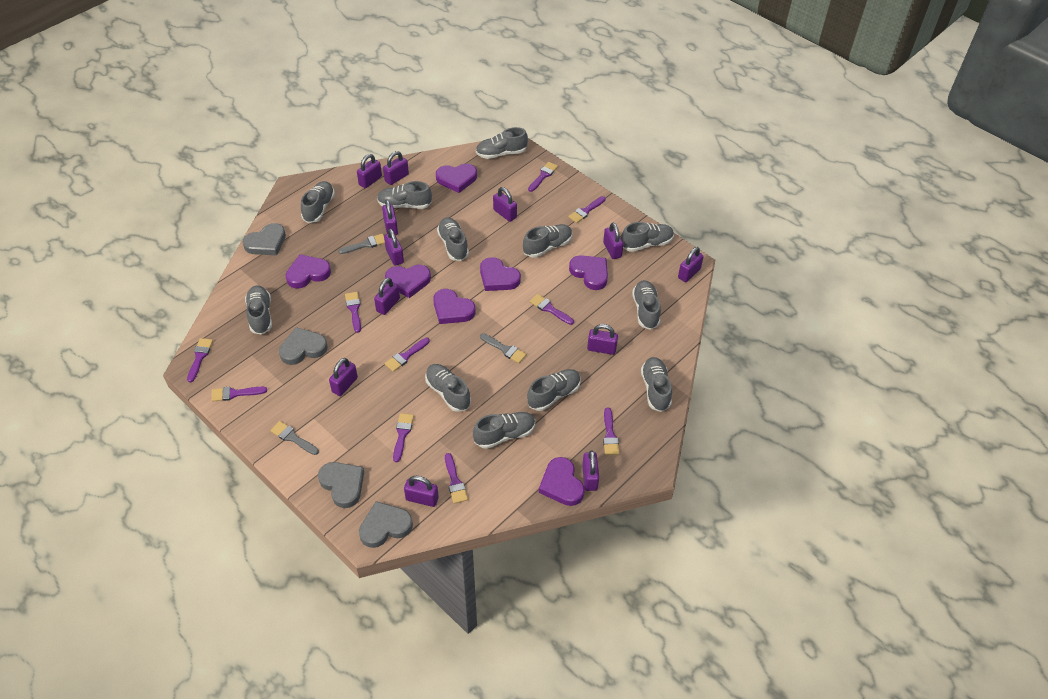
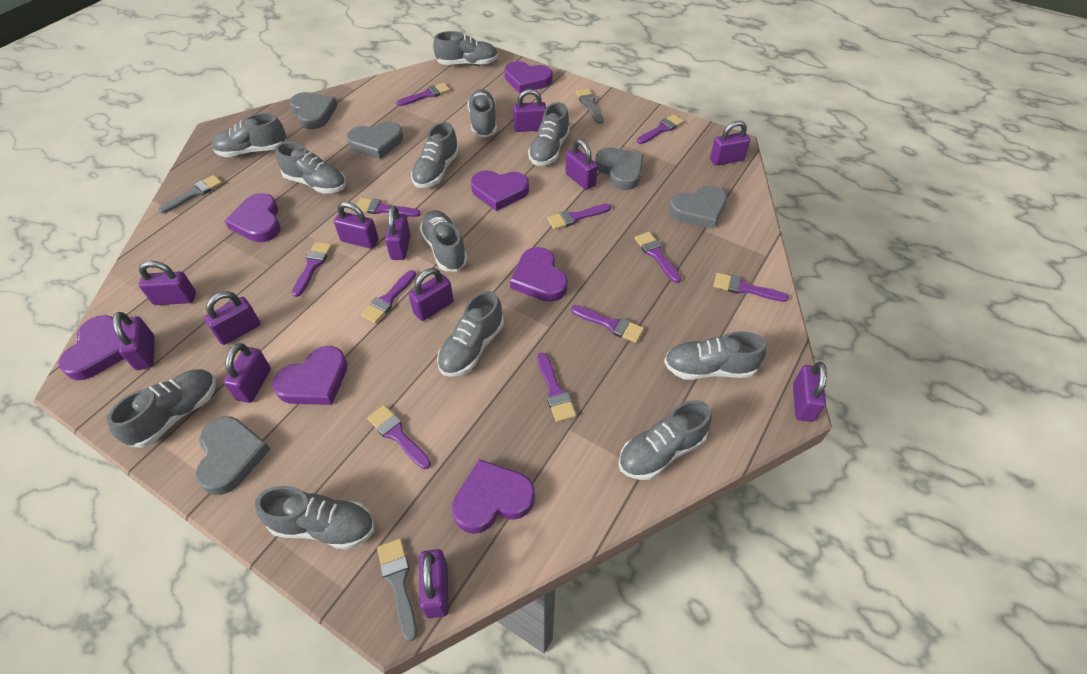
grey heart: 4 -> 5
purple brush: 10 -> 11

